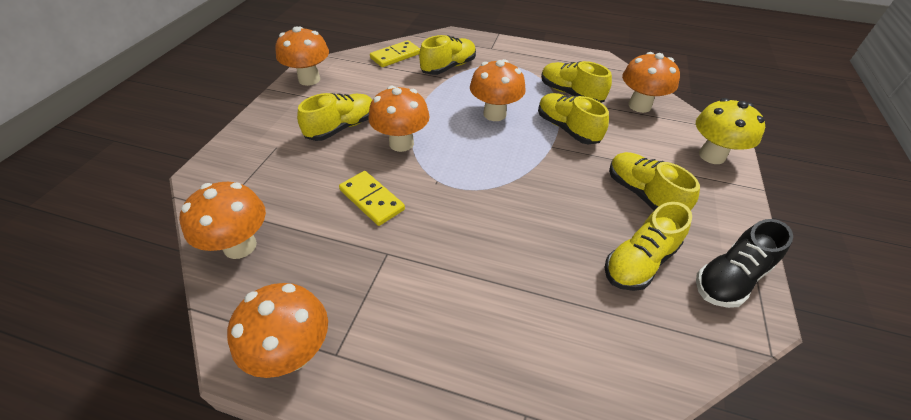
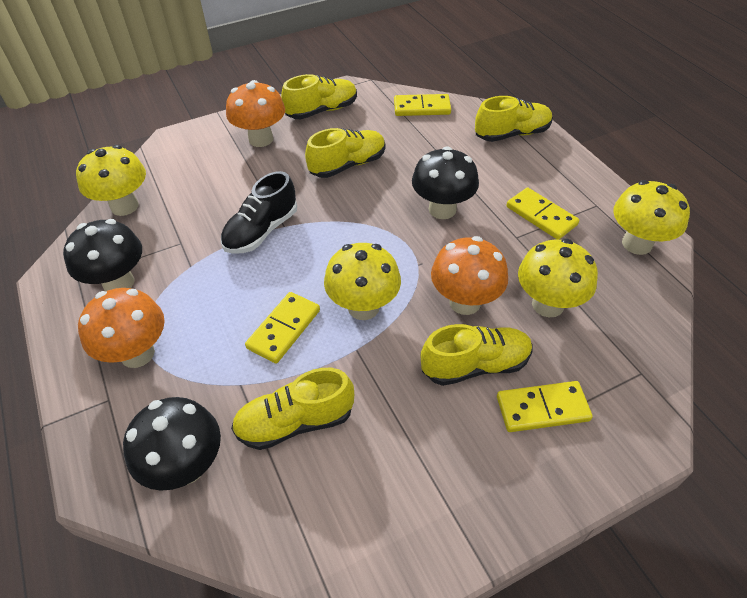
black mushroom: 0 -> 3
orange mushroom: 6 -> 3
yellow domino: 2 -> 4
yellow mushroom: 1 -> 4
yellow shoe: 6 -> 5

